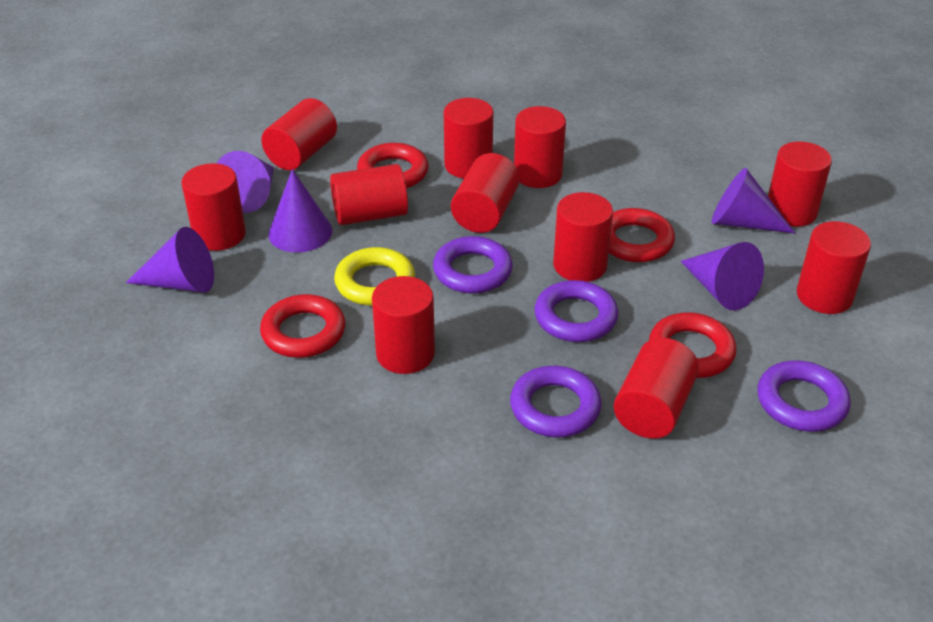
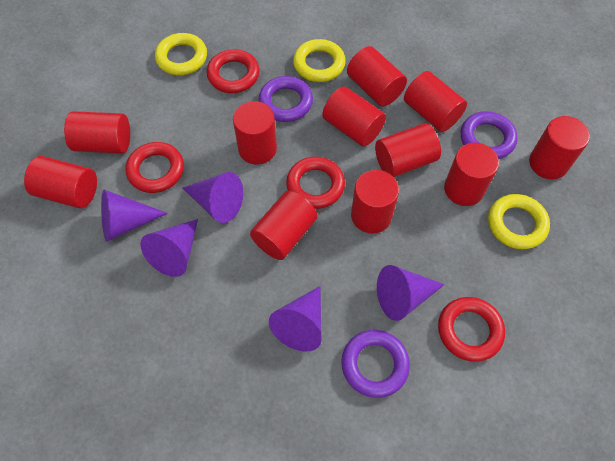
purple ring: 4 -> 3
yellow ring: 1 -> 3

